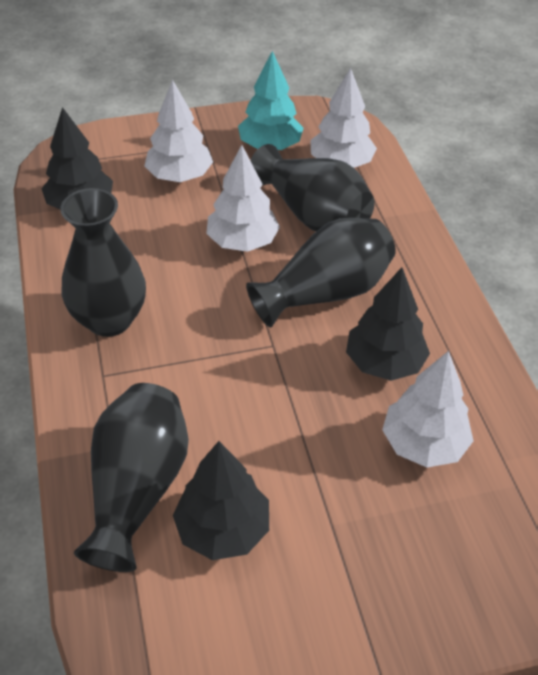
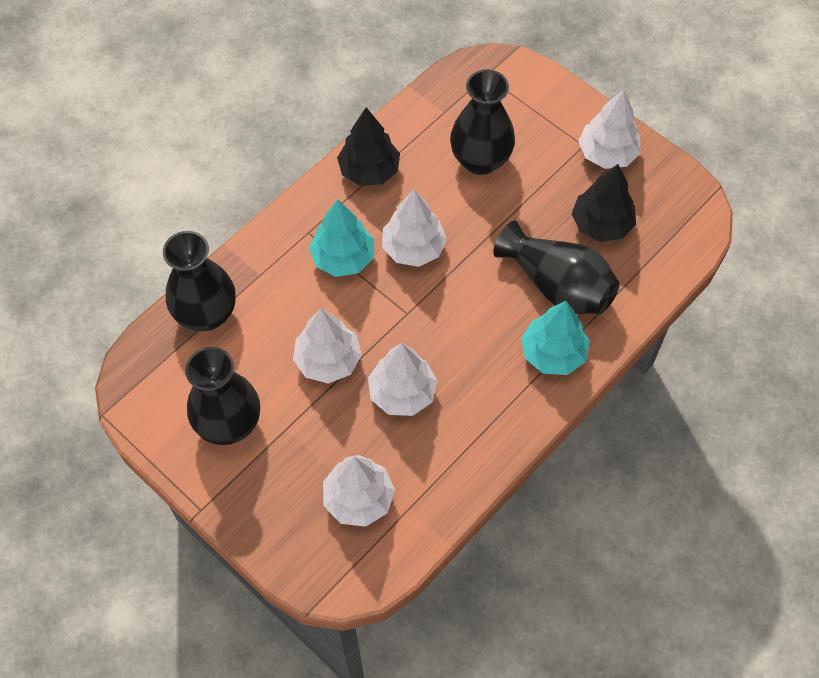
black tree: 3 -> 2
turquoise tree: 1 -> 2
white tree: 4 -> 5

